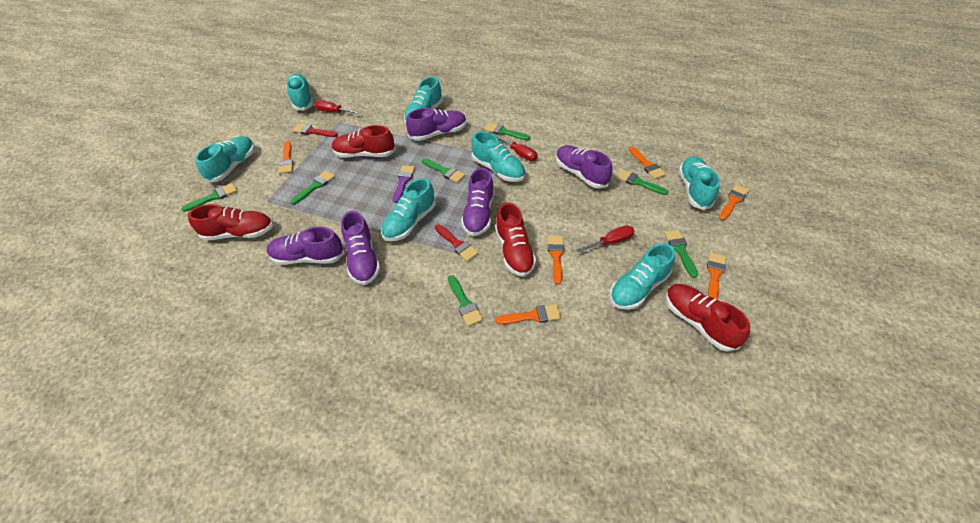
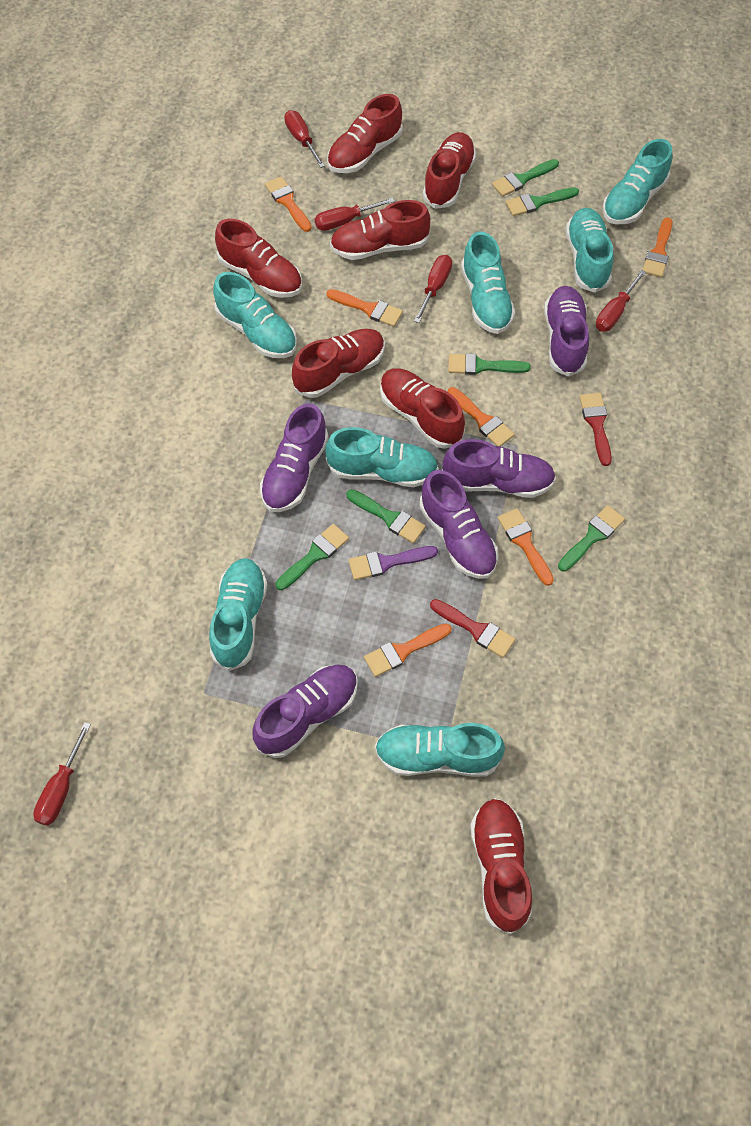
green brush: 7 -> 6
red screwdriver: 3 -> 5
red shoe: 4 -> 7

